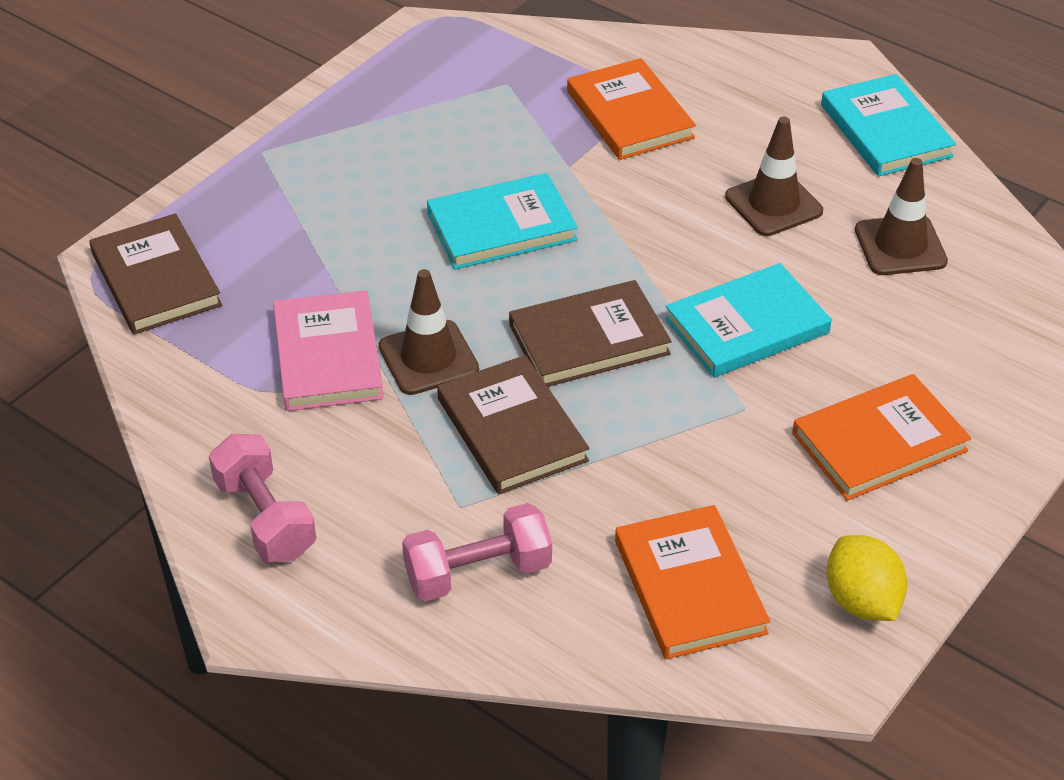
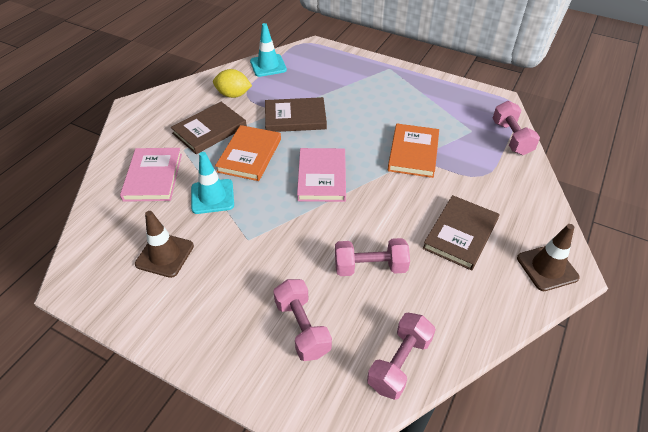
brown traffic cone: 3 -> 2
orange book: 3 -> 2
pink book: 1 -> 2
pink dumbbell: 2 -> 4
turquoise book: 3 -> 0
turquoise traffic cone: 0 -> 2

